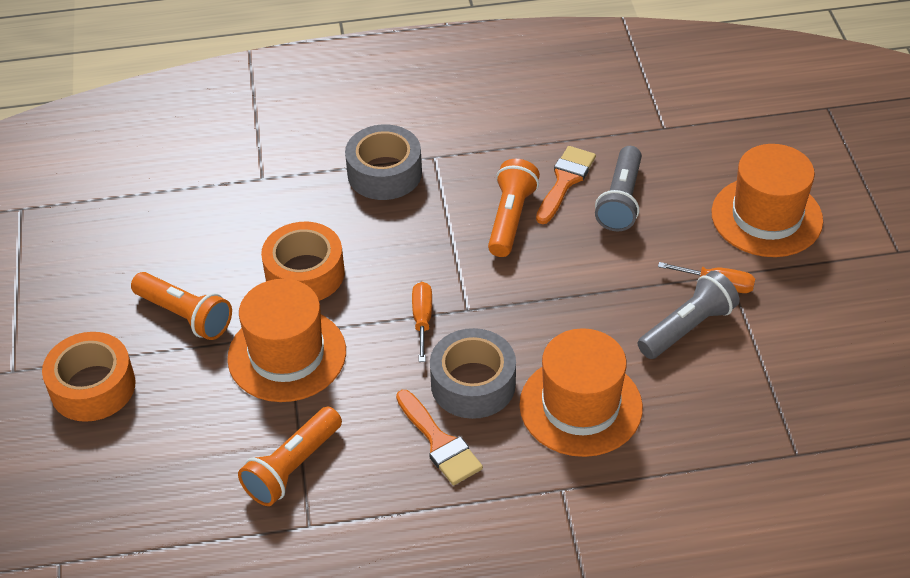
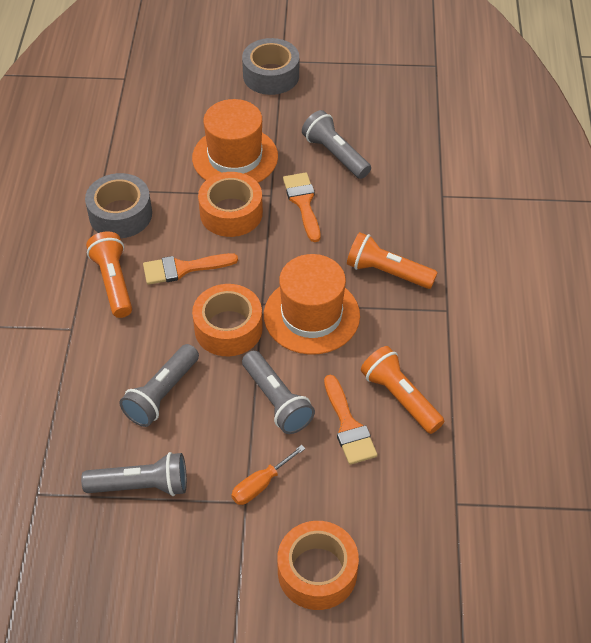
grey flashlight: 2 -> 4
orange brush: 2 -> 3
orange hat: 3 -> 2
orange screwdriver: 2 -> 1
orange tape: 2 -> 3

